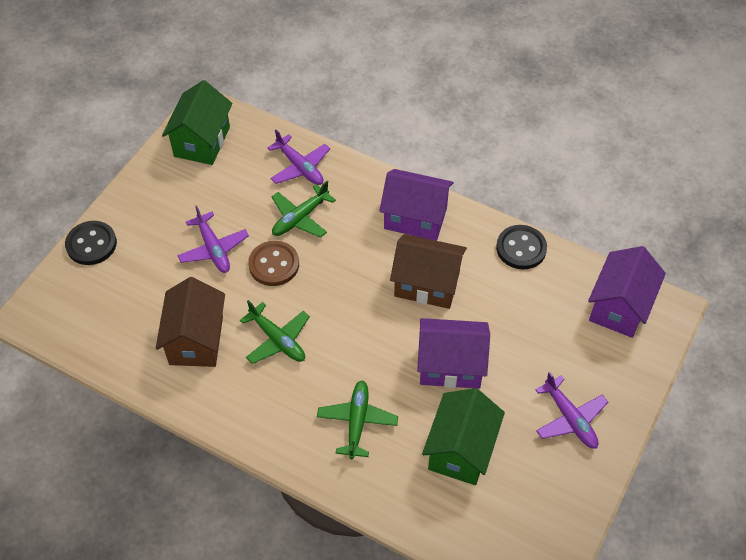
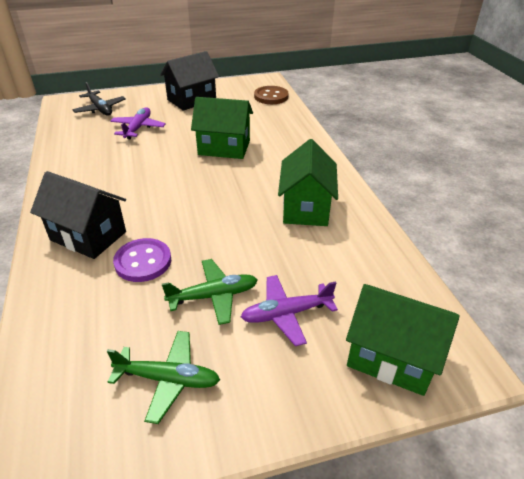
black button: 2 -> 0
black house: 0 -> 2
black plane: 0 -> 1
brown house: 2 -> 0
green house: 2 -> 3
green plane: 3 -> 2
purple button: 0 -> 1
purple house: 3 -> 0
purple plane: 3 -> 2

